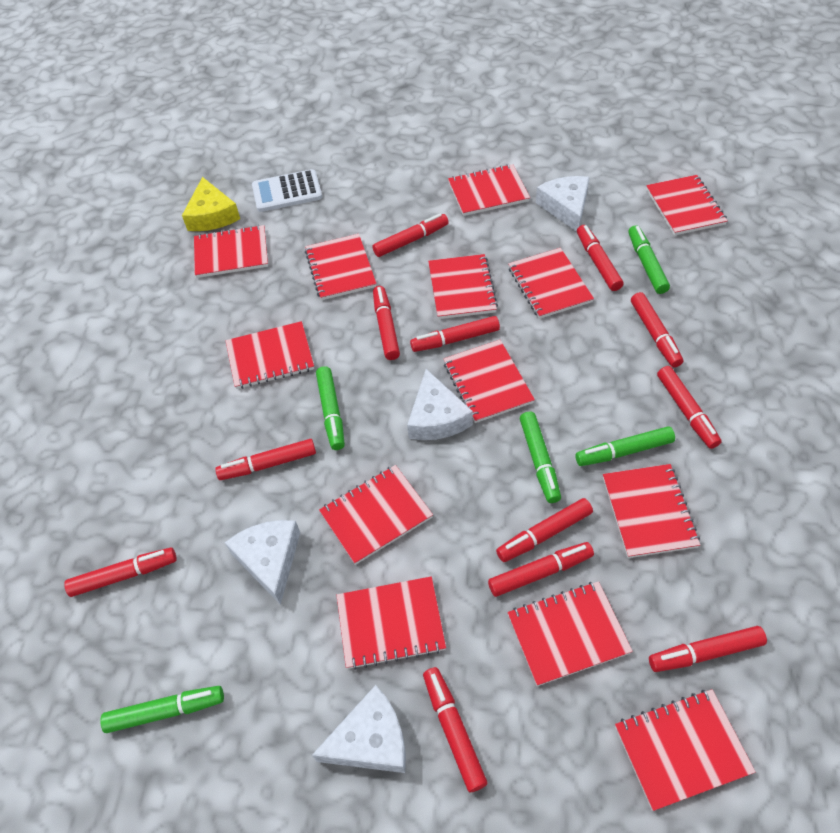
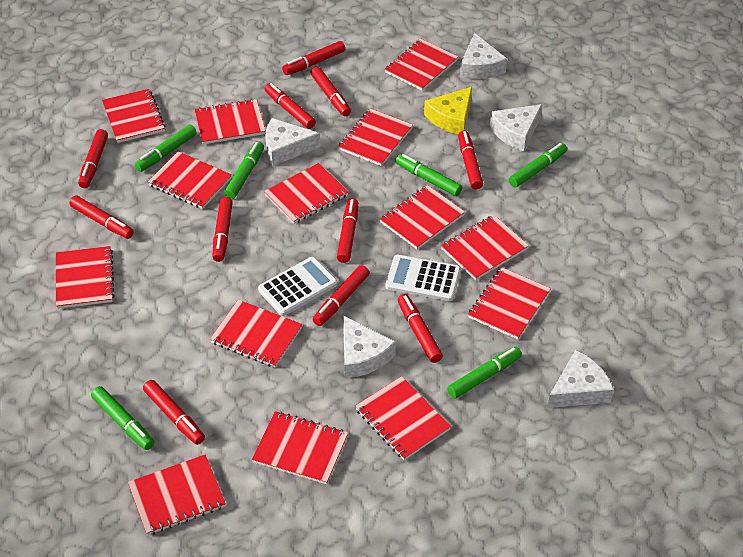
green marker: 5 -> 6
red marker: 12 -> 11
red notebook: 13 -> 14
white calculator: 1 -> 2
white cheese: 4 -> 5

